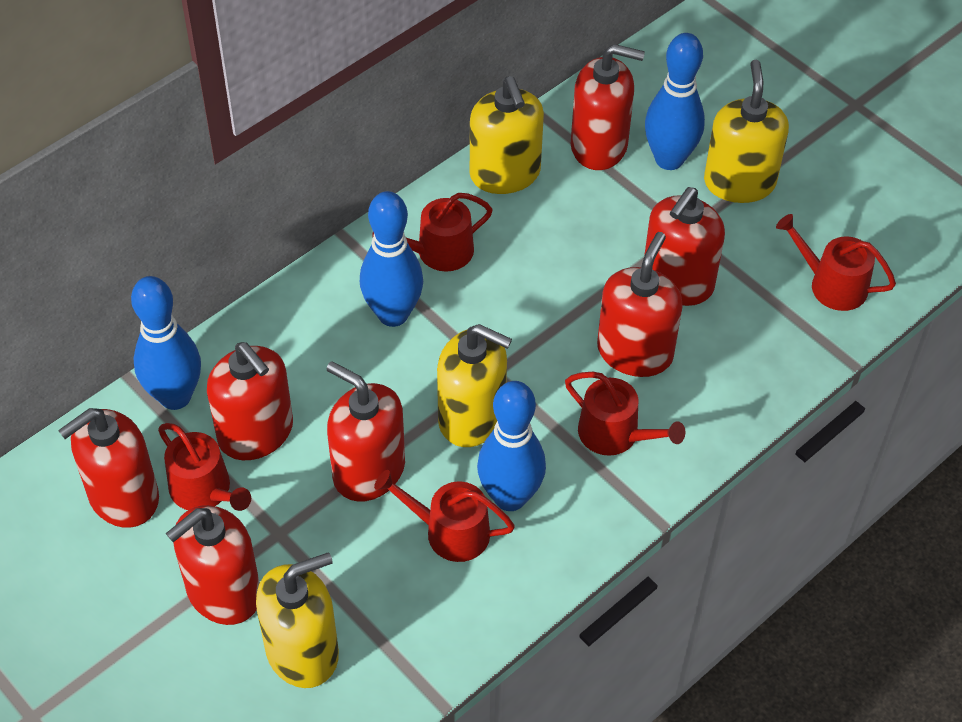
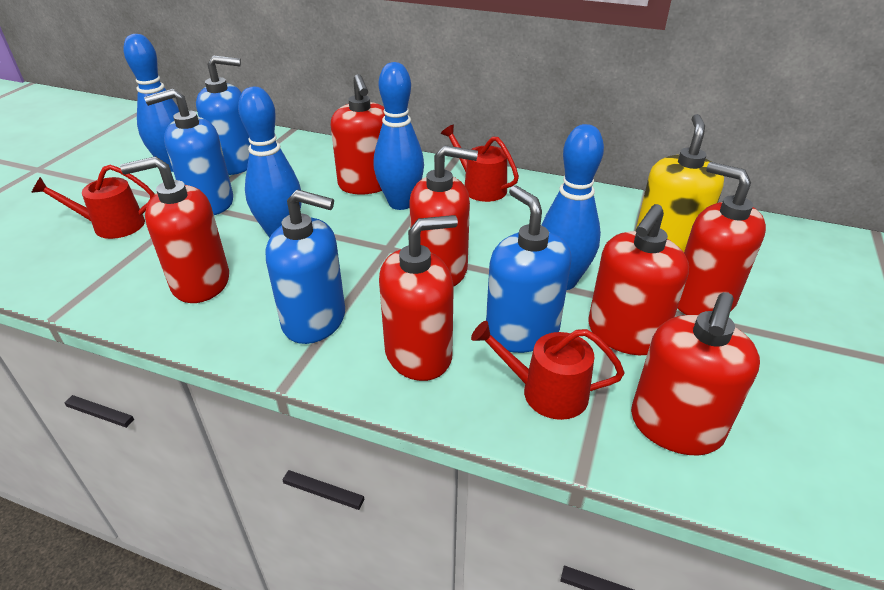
blue soap dispenser: 0 -> 4
red watering can: 5 -> 3
yellow soap dispenser: 4 -> 1

